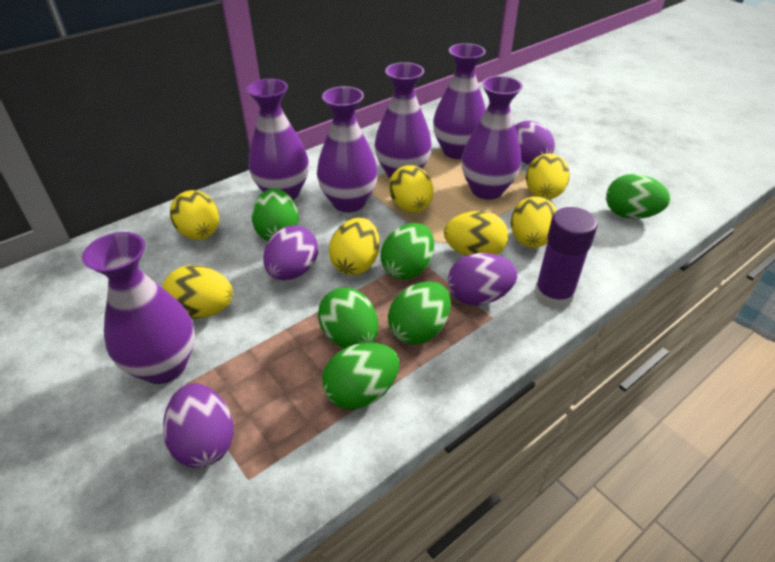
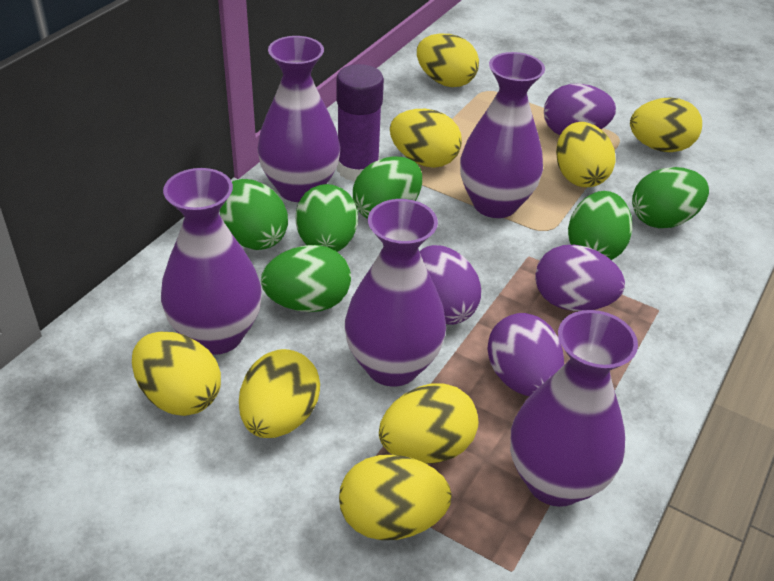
purple vase: 6 -> 5
yellow egg: 7 -> 8

